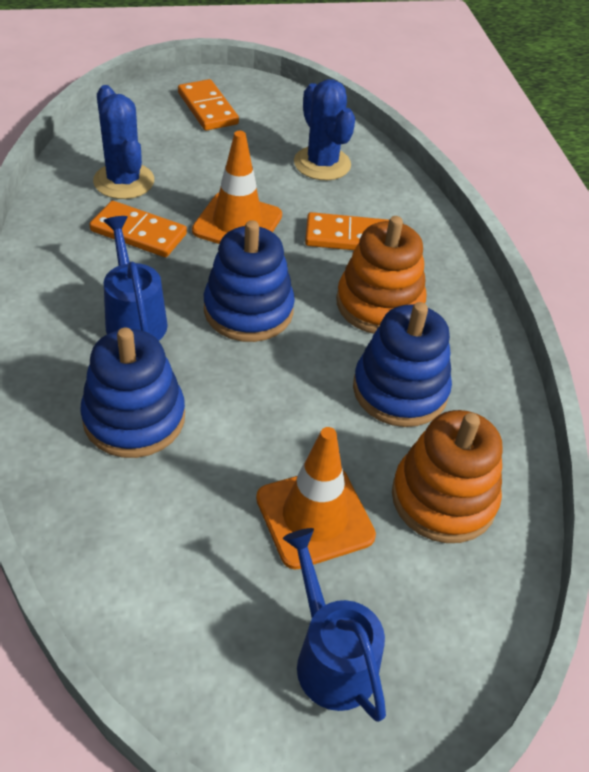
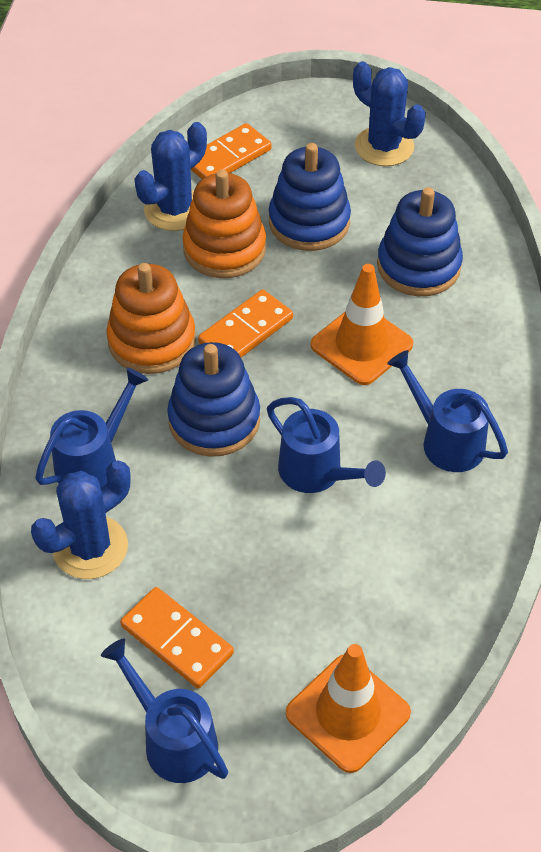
blue cactus: 2 -> 3
blue watering can: 2 -> 4

